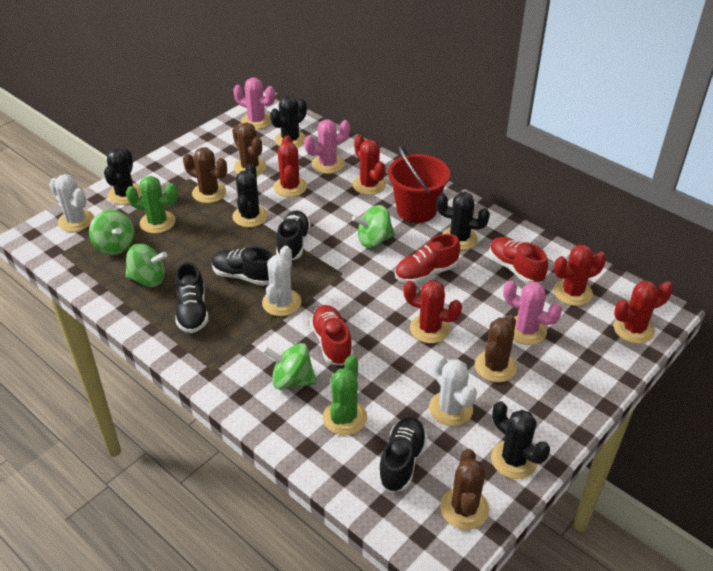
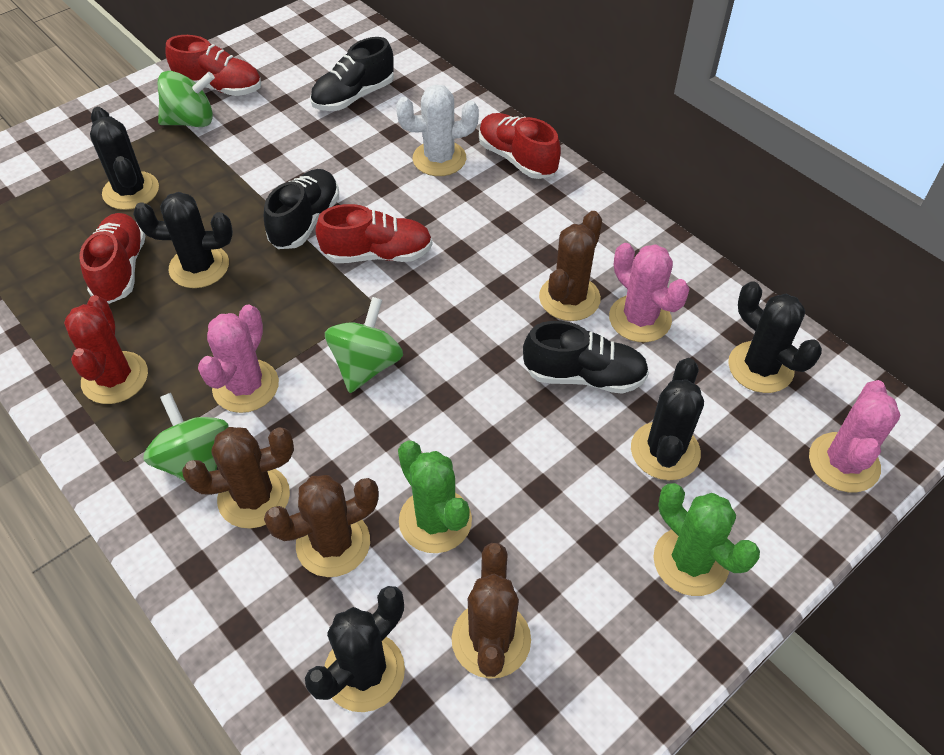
black shoe: 4 -> 3
green spinning top: 4 -> 3
red bucket: 1 -> 0
red cactus: 5 -> 1
red shoe: 3 -> 4
white cactus: 3 -> 1

